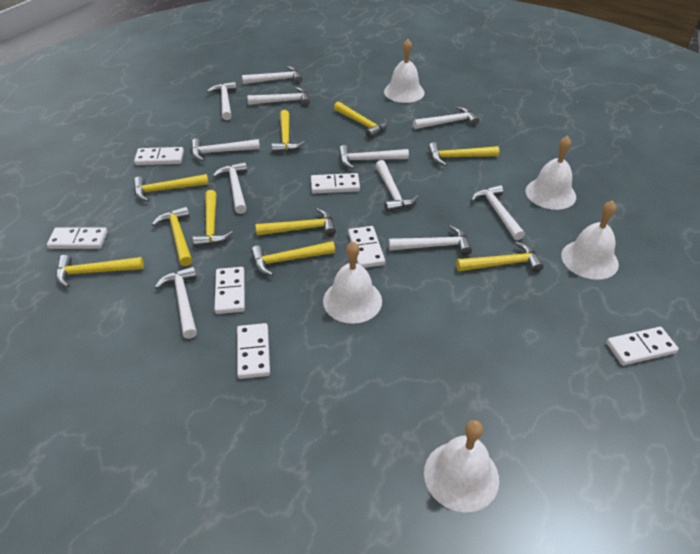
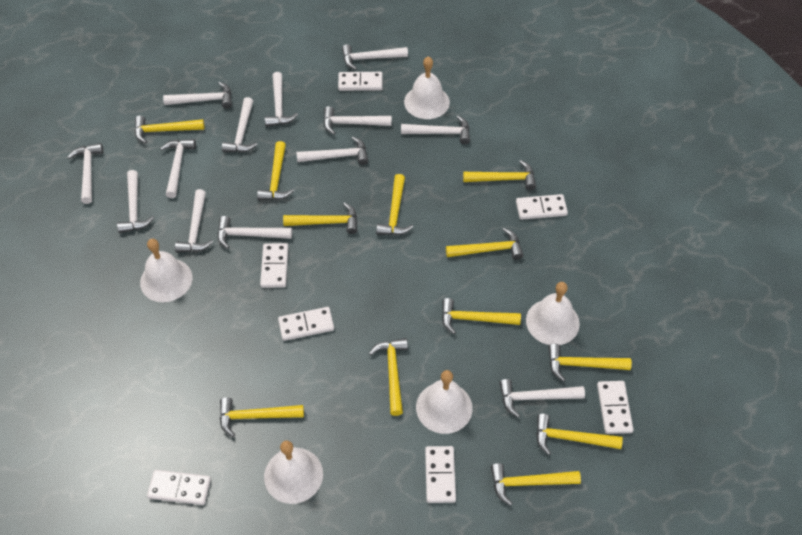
white hammer: 11 -> 13
yellow hammer: 10 -> 12

